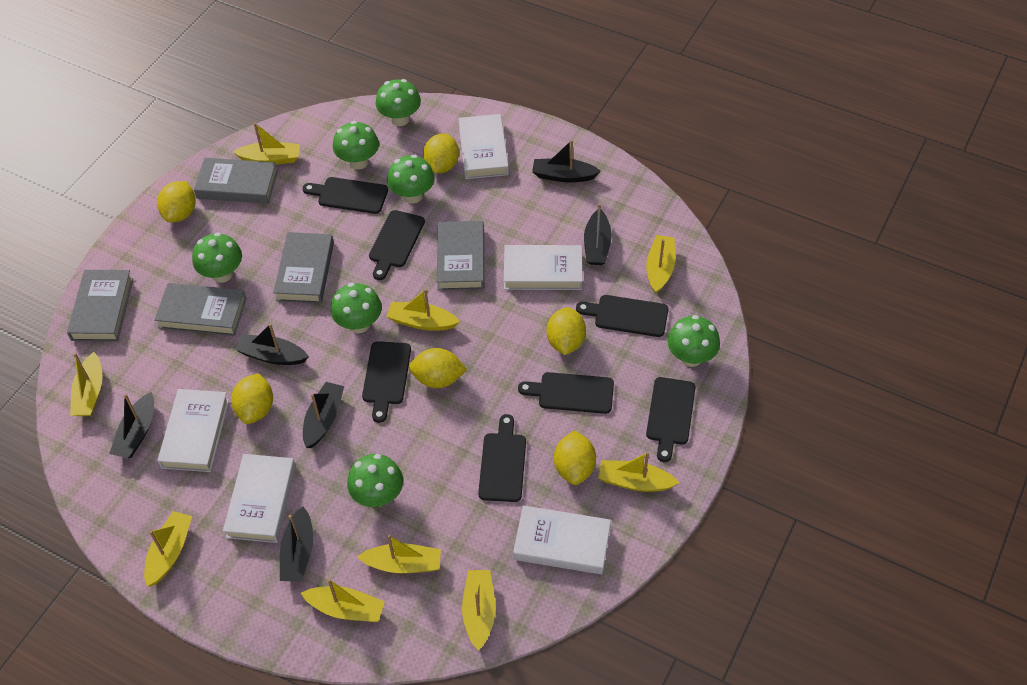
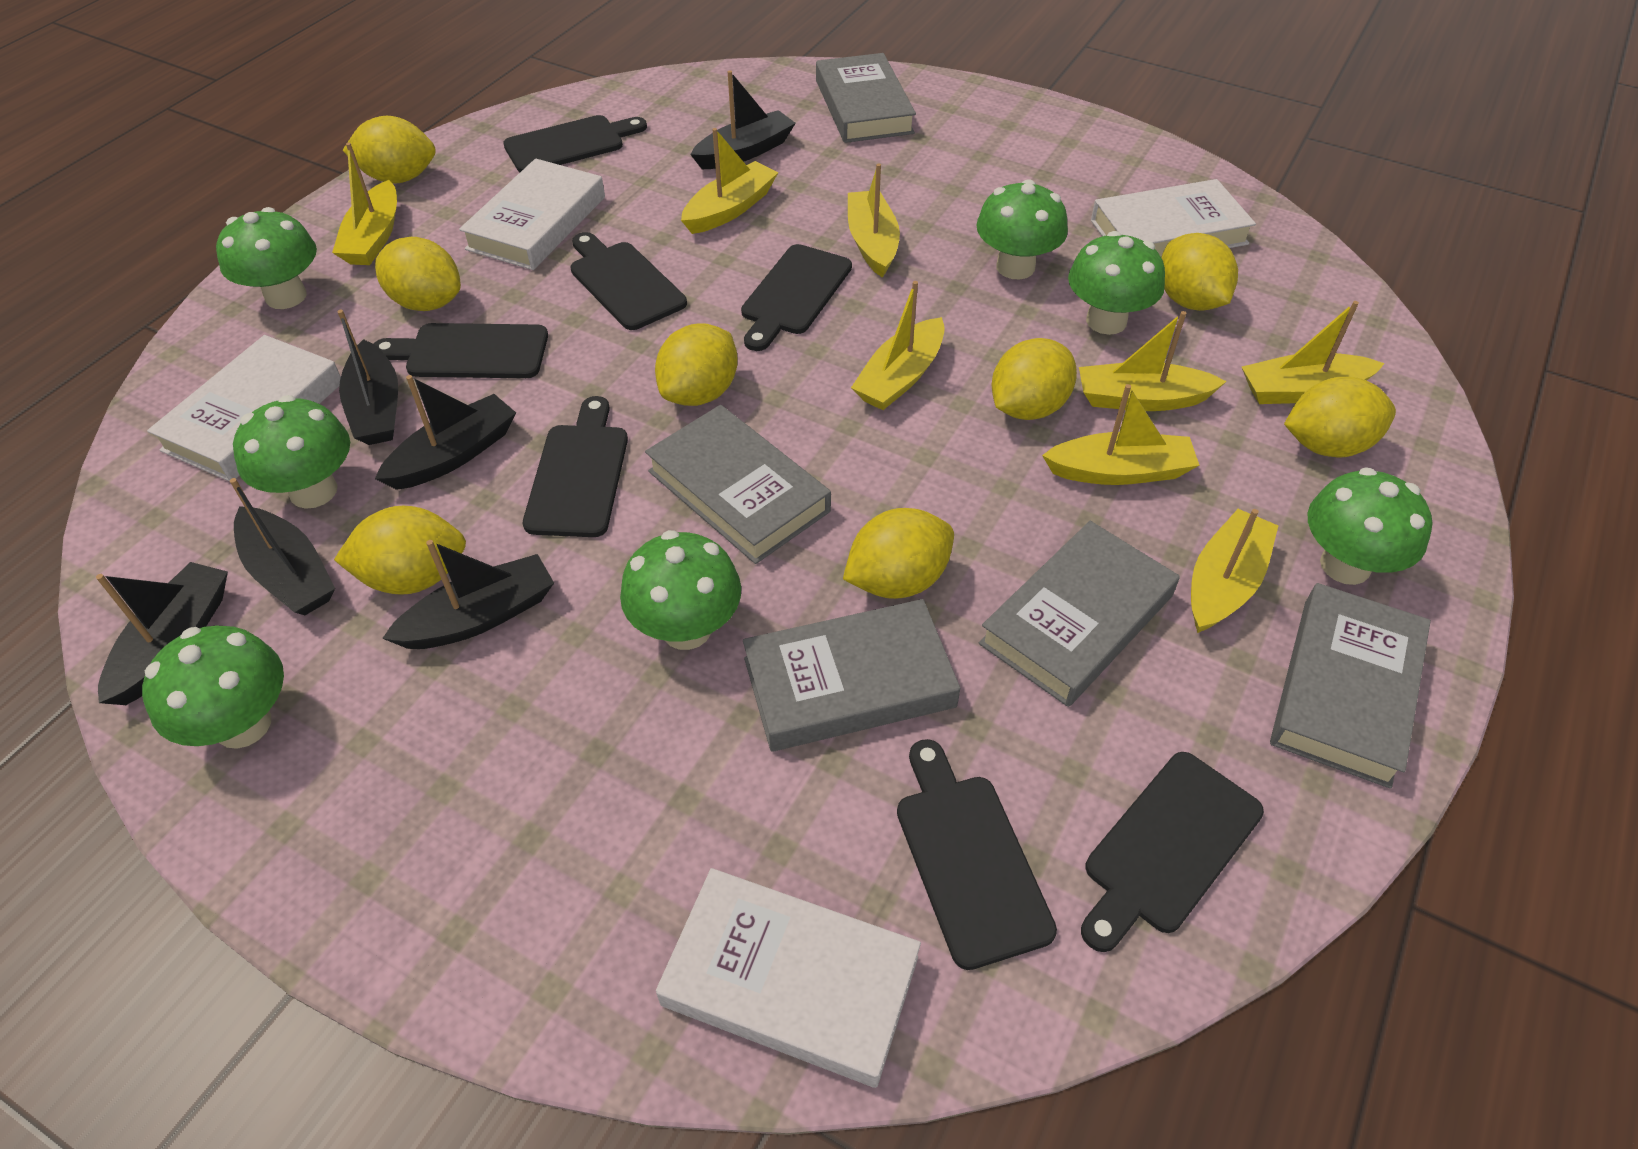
white book: 5 -> 4
yellow boat: 9 -> 8
yellow lemon: 6 -> 8

